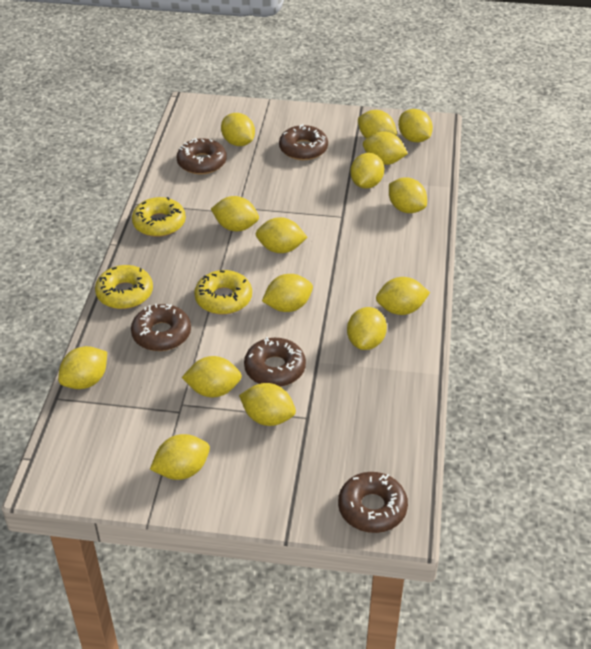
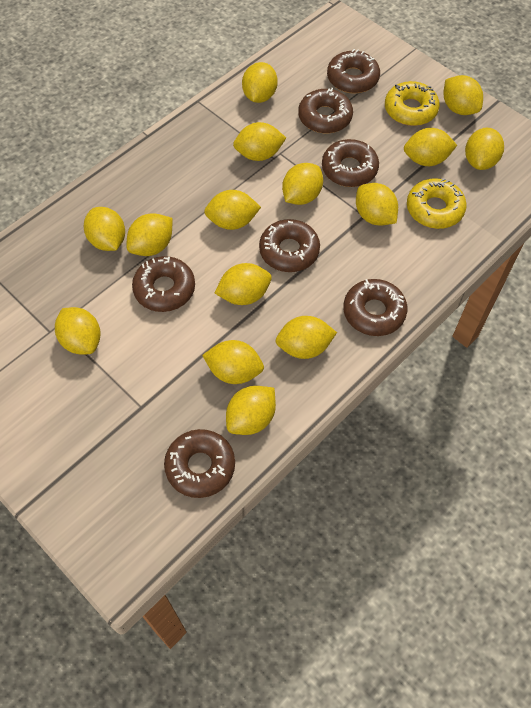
brown donut: 5 -> 7
yellow donut: 3 -> 2

